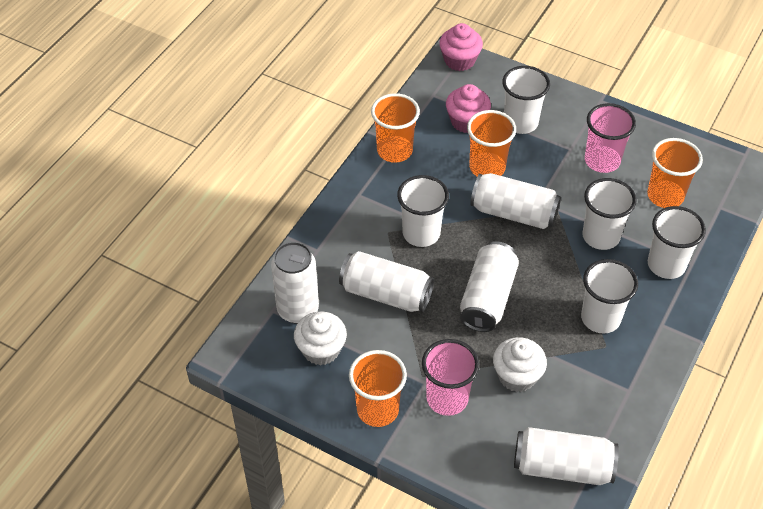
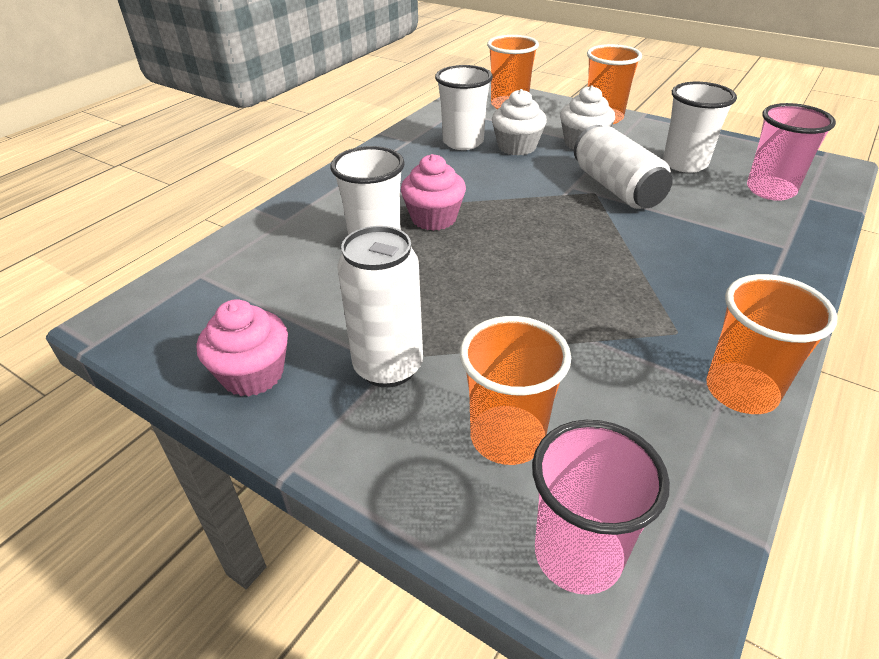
white can: 5 -> 2
white cup: 5 -> 3

